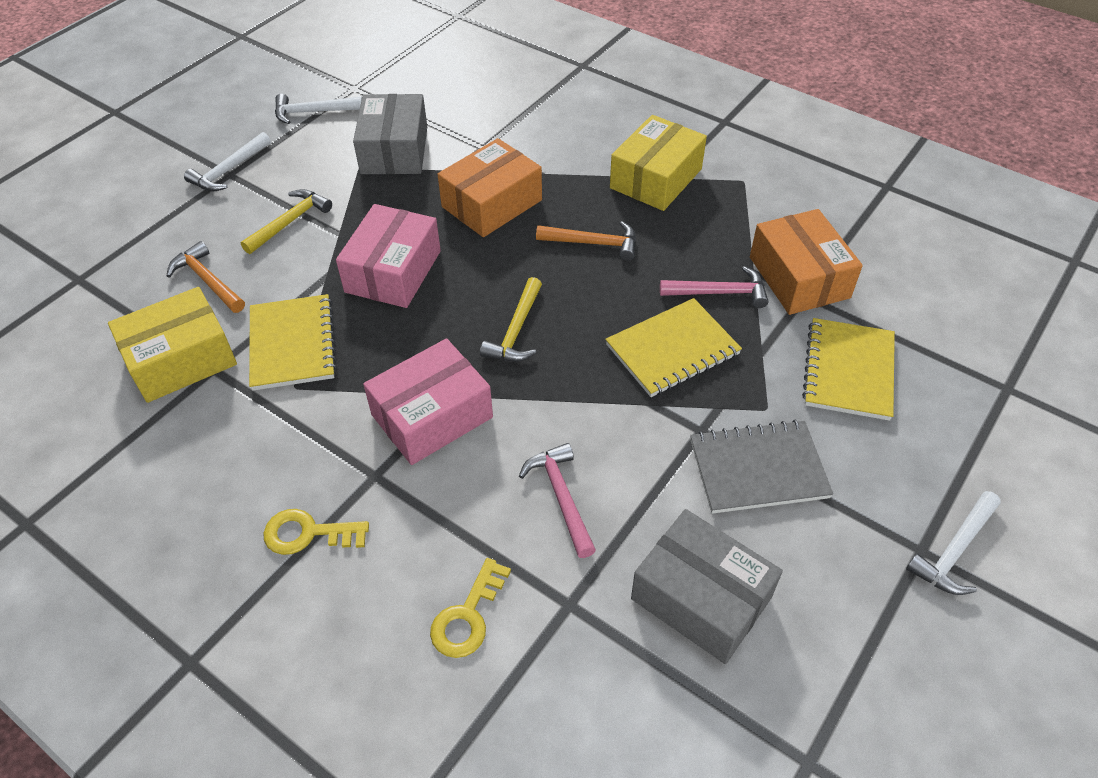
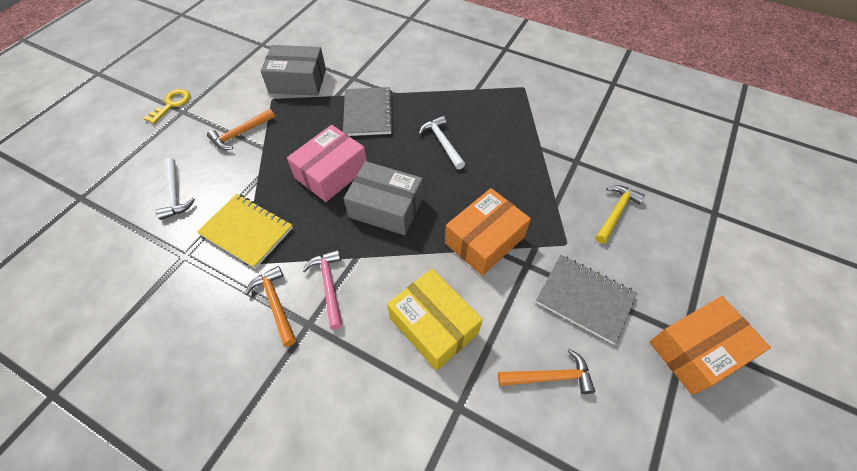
grey notebook: 1 -> 2
orange hammer: 2 -> 3
pink box: 2 -> 1
pink hammer: 2 -> 1
white hammer: 3 -> 2
yellow box: 2 -> 1
yellow hammer: 2 -> 1
yellow key: 2 -> 1
yellow notebook: 3 -> 1

